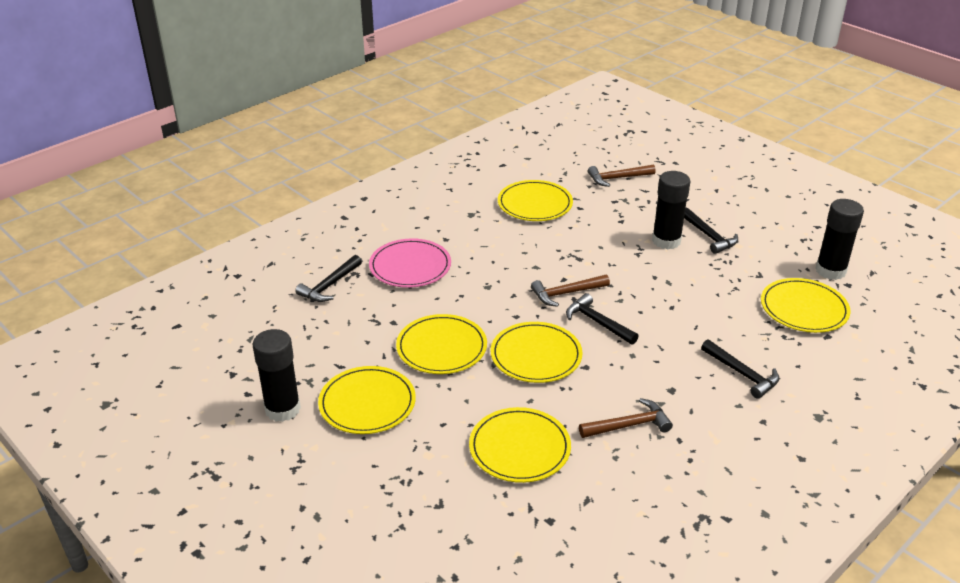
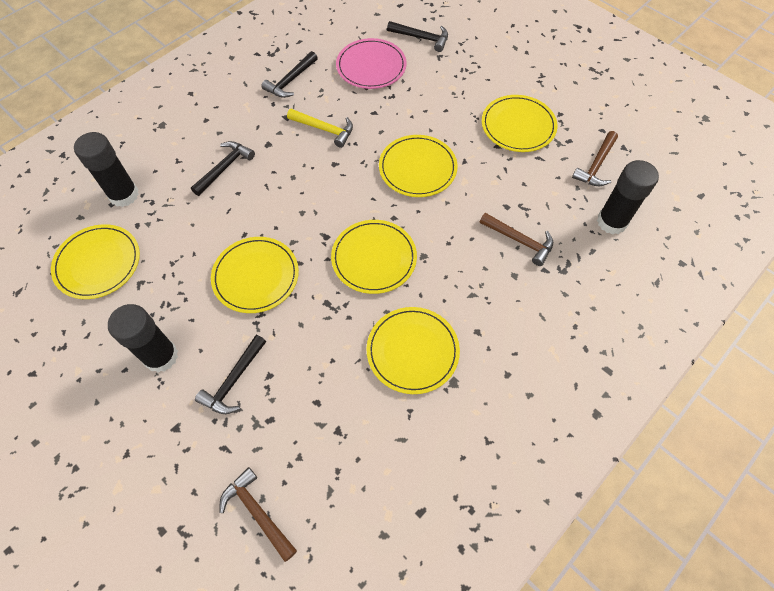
yellow hammer: 0 -> 1

